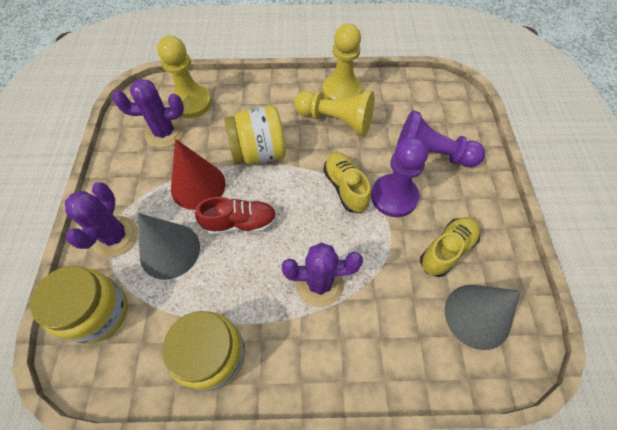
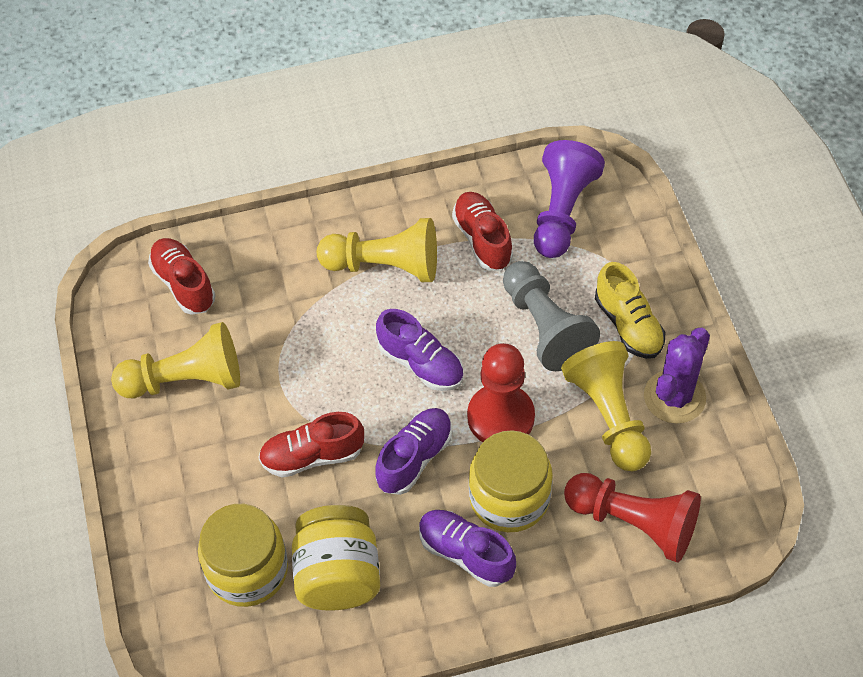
grey cone: 2 -> 0
grey pawn: 0 -> 1
purple cactus: 3 -> 1
purple pawn: 2 -> 1
purple shoe: 0 -> 3
red cone: 1 -> 0
red pawn: 0 -> 2
red shoe: 1 -> 3
yellow shoe: 2 -> 1

